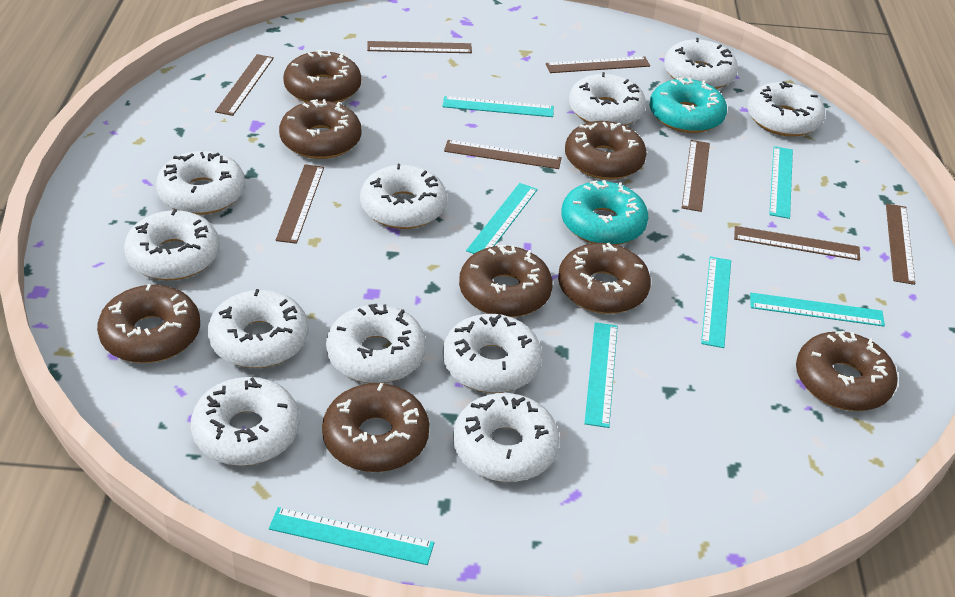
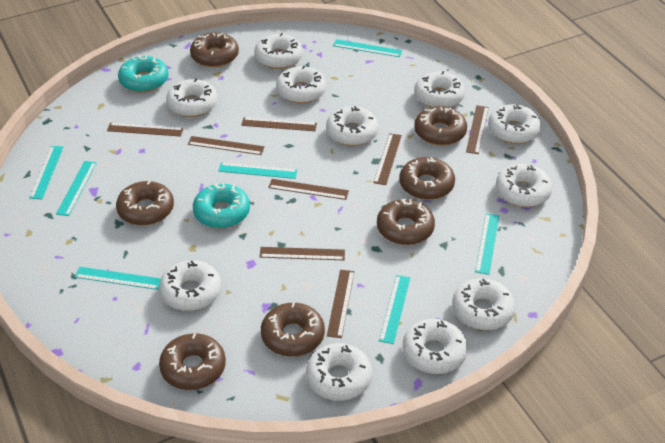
brown donut: 8 -> 7

